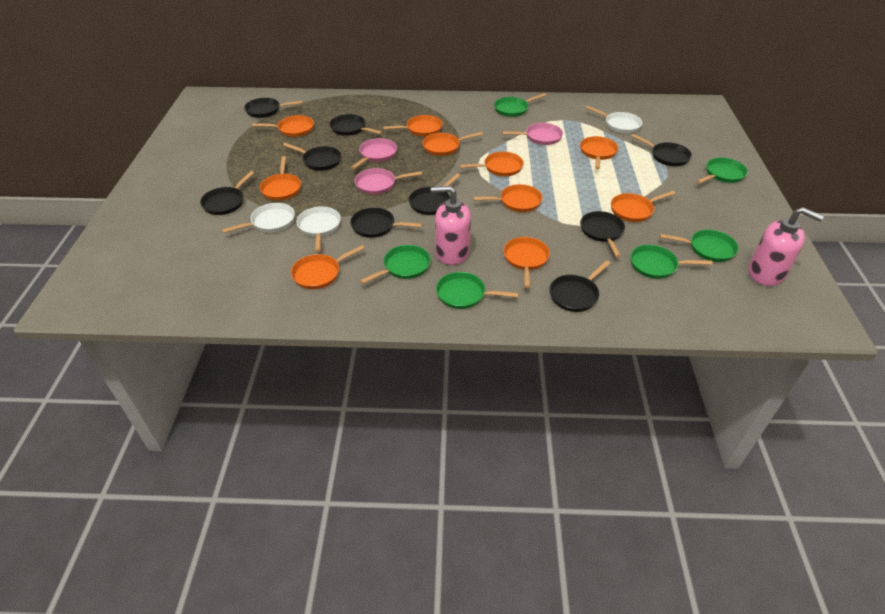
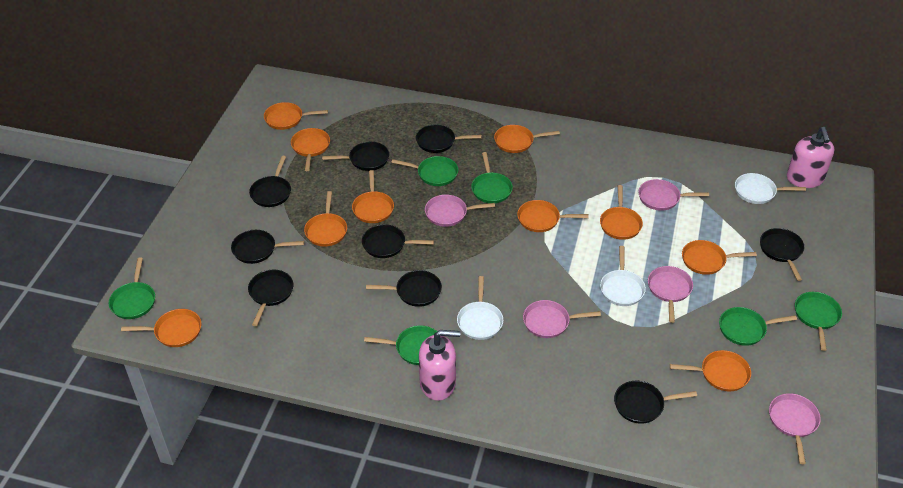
pink pan: 3 -> 5

